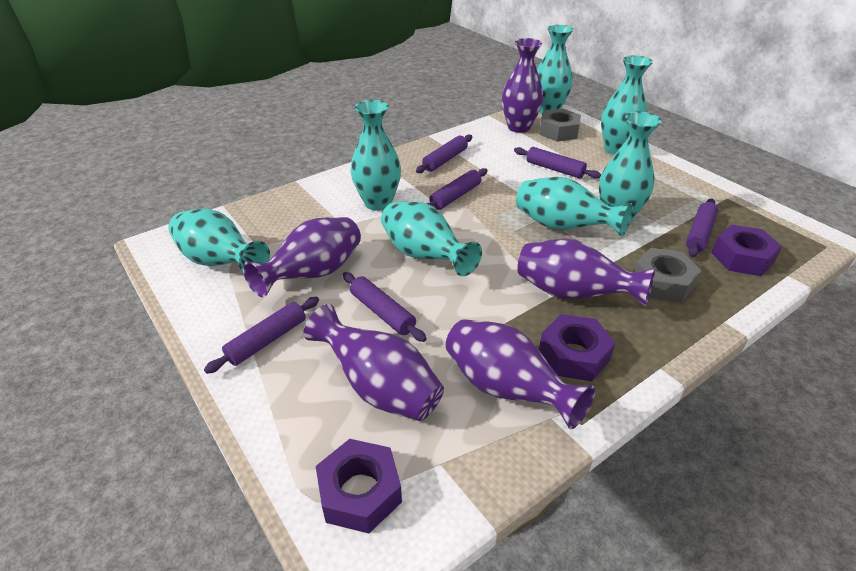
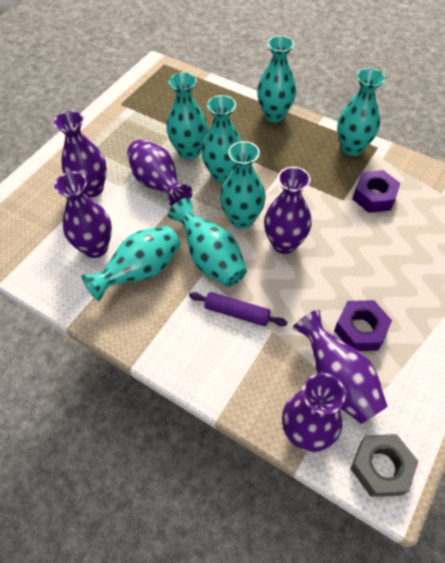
grey nut: 2 -> 1
purple nut: 3 -> 2
purple rolling pin: 6 -> 1
purple vase: 5 -> 6

